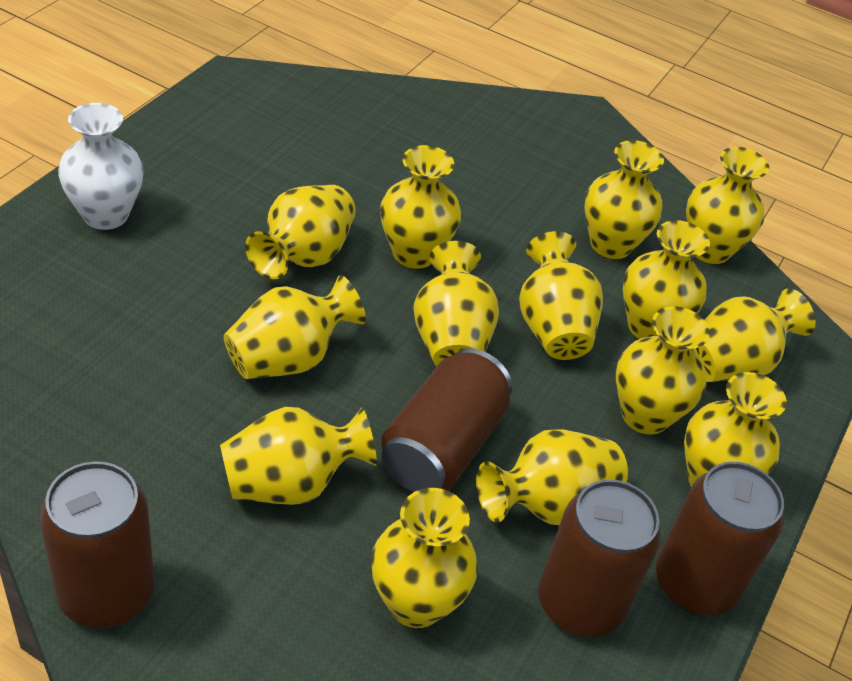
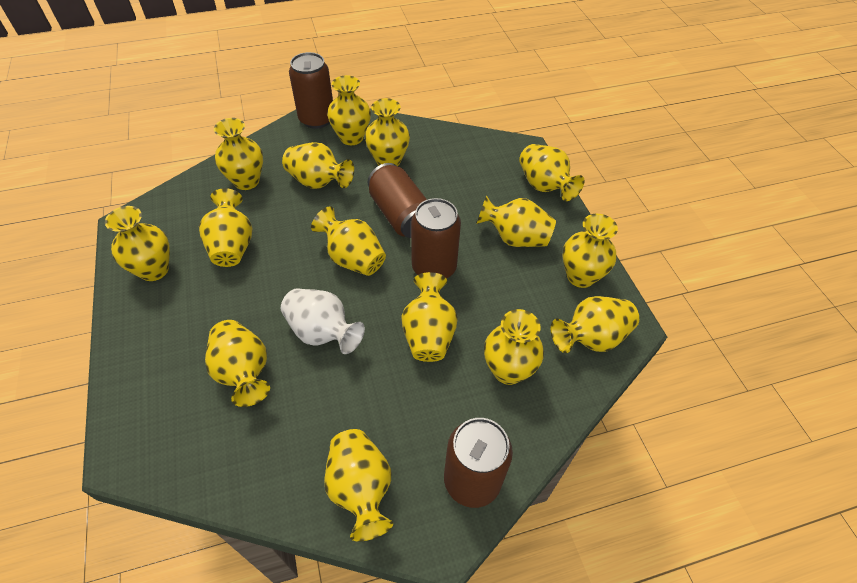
yellow vase: 14 -> 15

